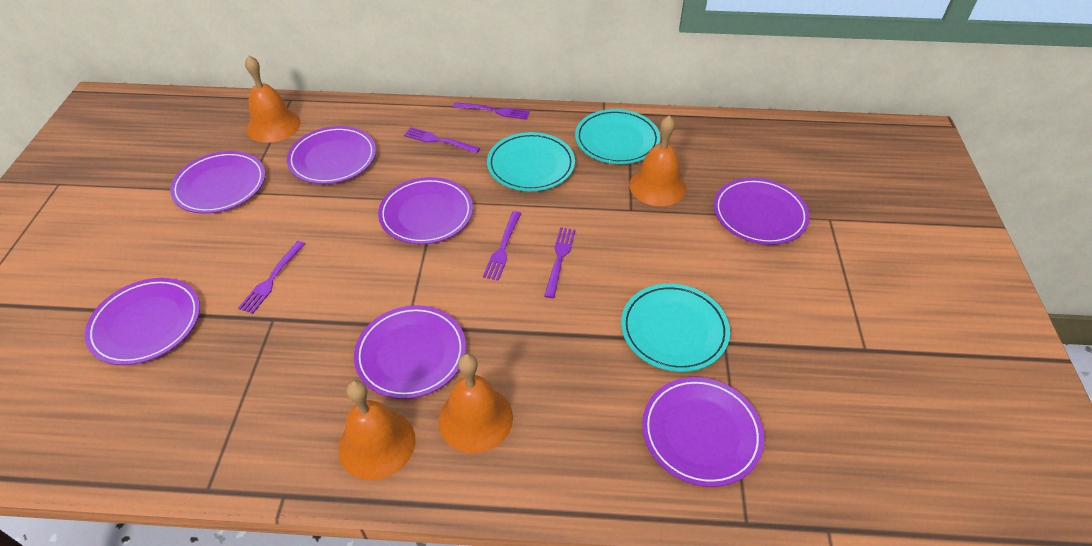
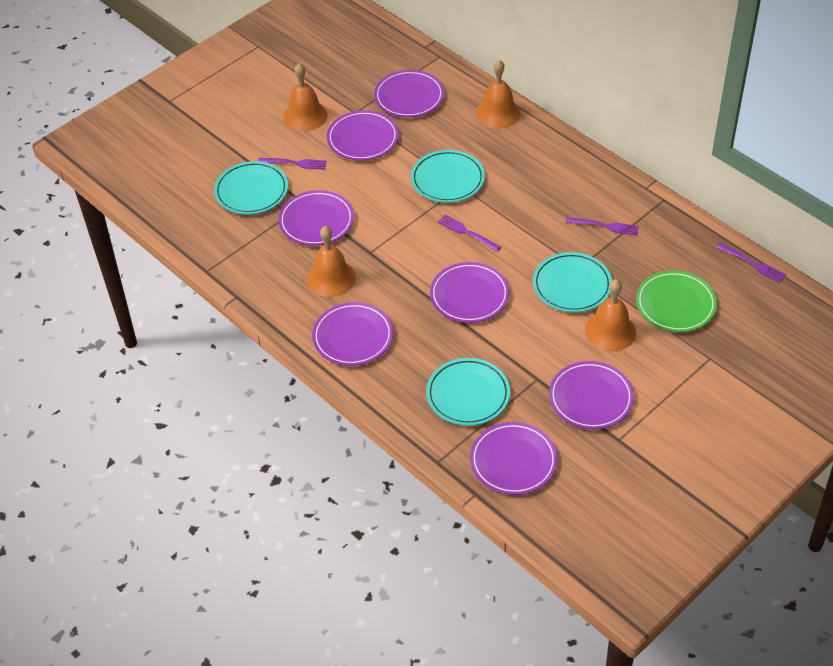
green plate: 0 -> 1
purple fork: 5 -> 4
turquoise plate: 3 -> 4

